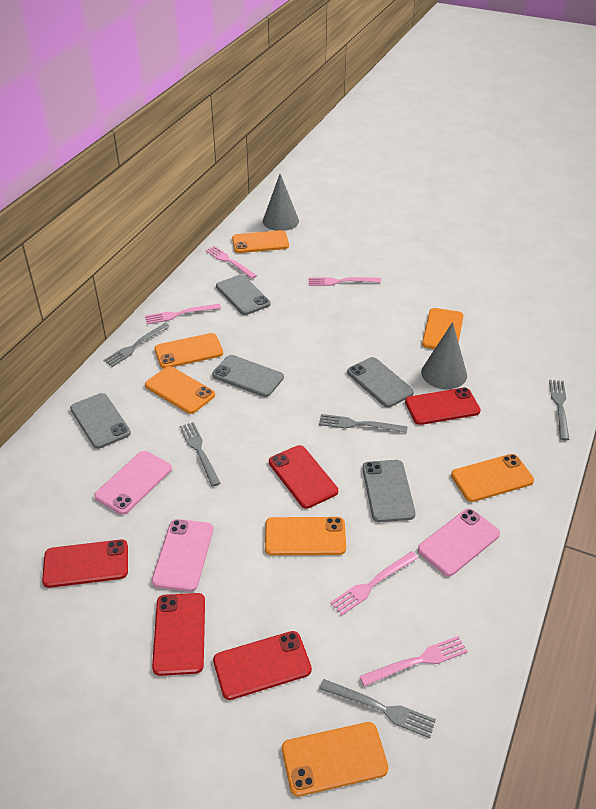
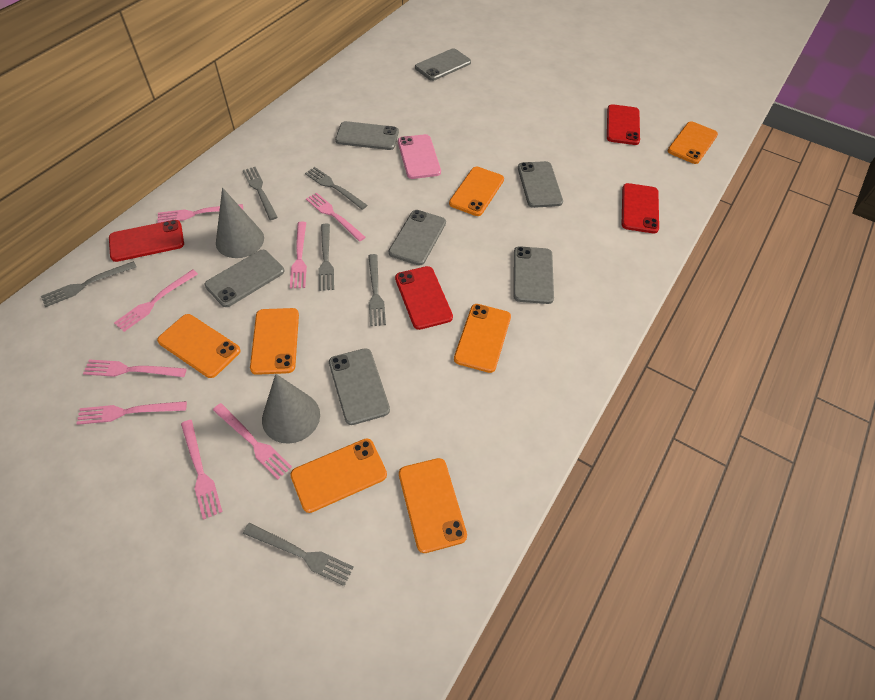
grey fork: 5 -> 6
grey phone: 5 -> 7
pink fork: 5 -> 8
pink phone: 3 -> 1
red phone: 5 -> 4

